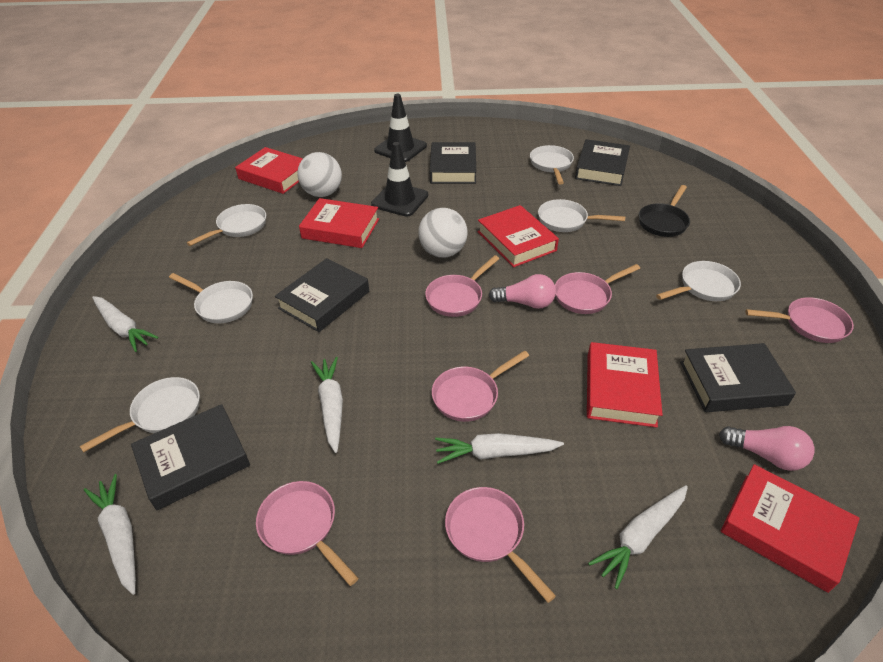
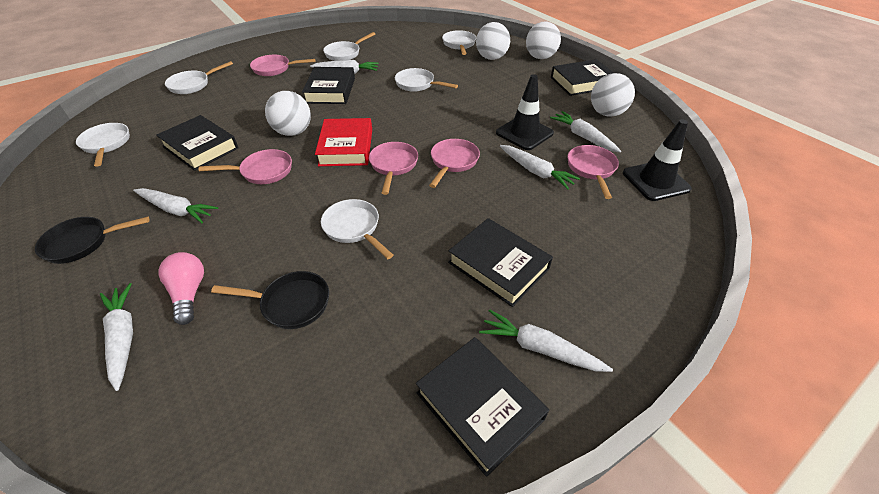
black pan: 1 -> 2
pink light bulb: 2 -> 1
pink pan: 6 -> 5
red book: 5 -> 1
white ball: 2 -> 4
white carrot: 5 -> 6

